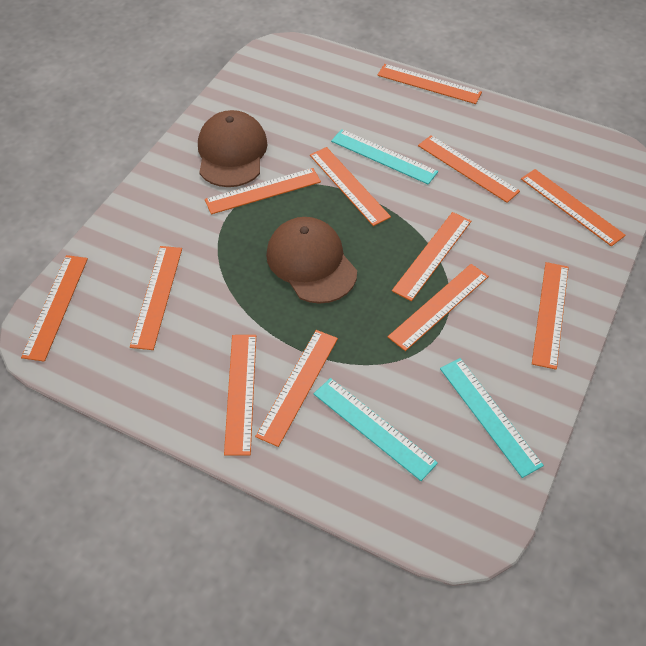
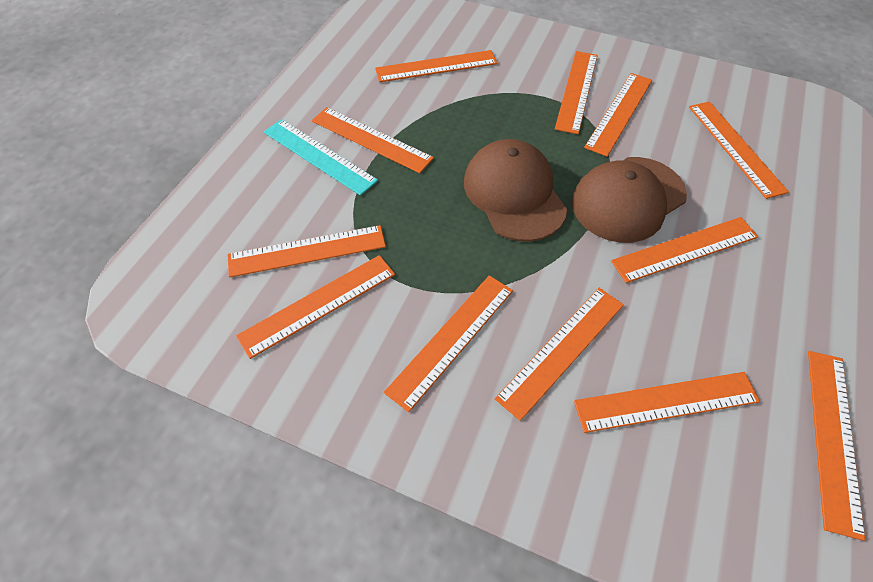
turquoise ruler: 3 -> 1

